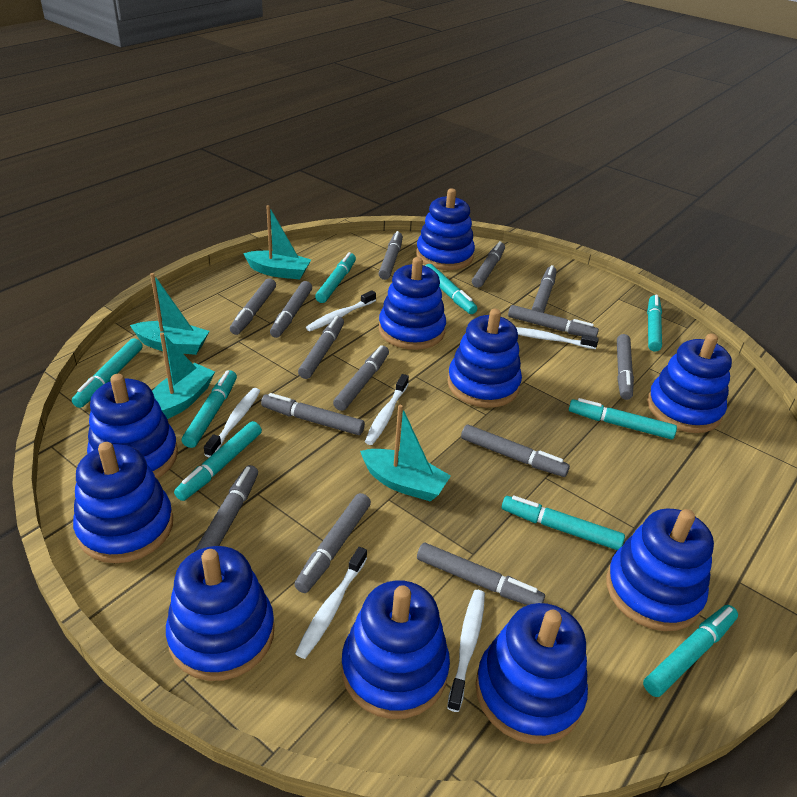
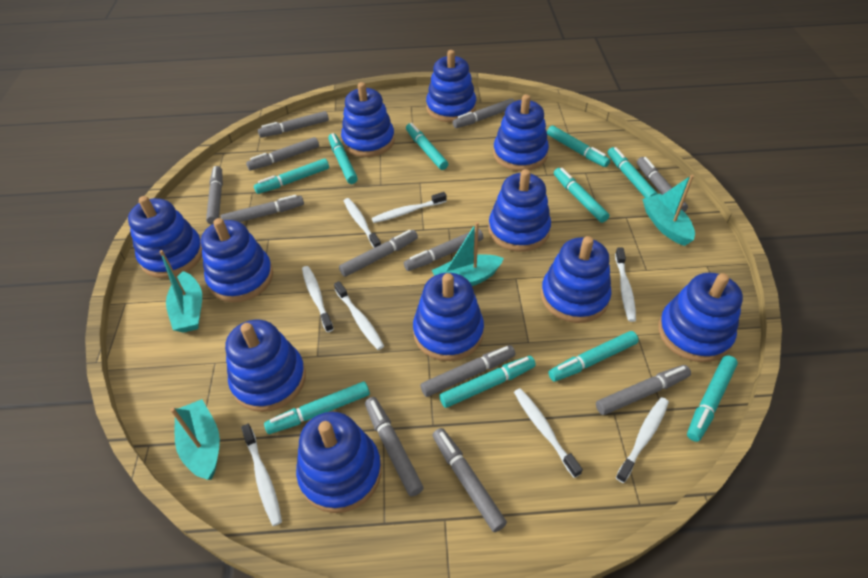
blue stacking toy: 10 -> 11
grey marker: 14 -> 12
turquoise marker: 9 -> 10
white toothbrush: 6 -> 8

